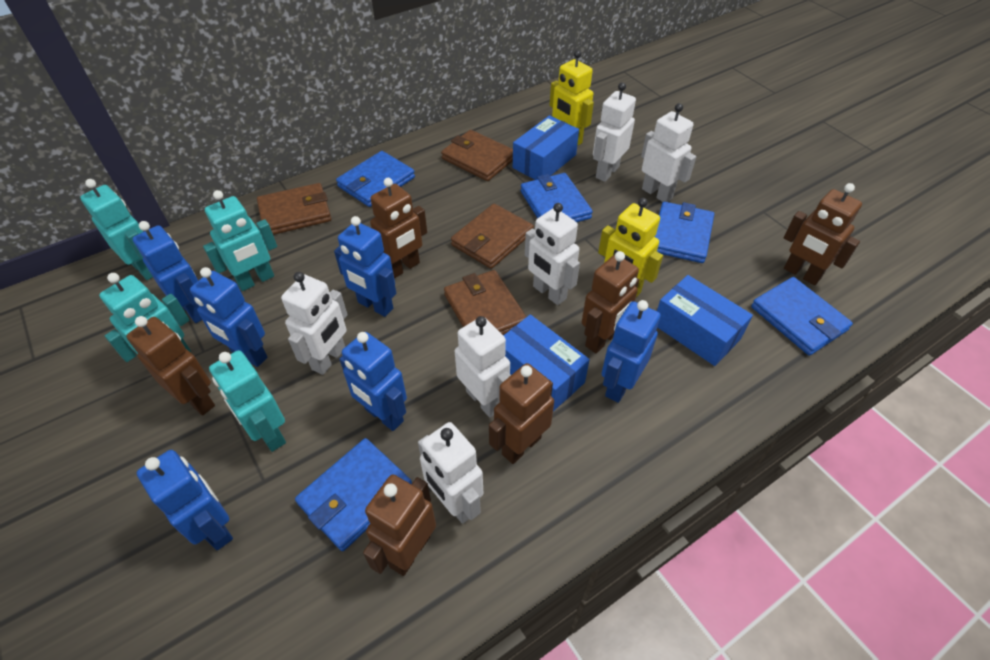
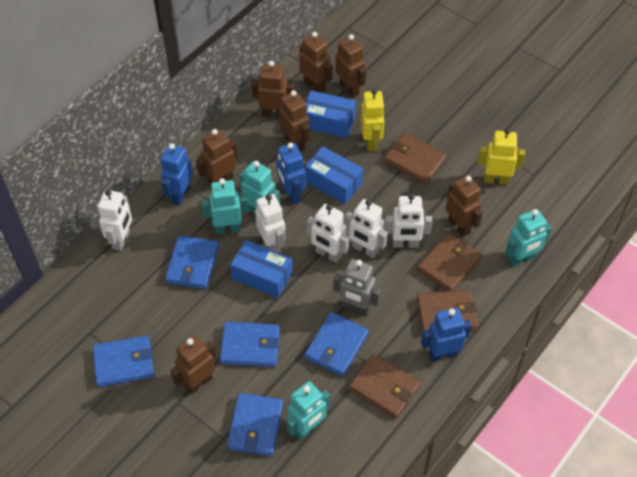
blue robot: 6 -> 3
brown robot: 6 -> 7
grey robot: 0 -> 1
white robot: 6 -> 5

